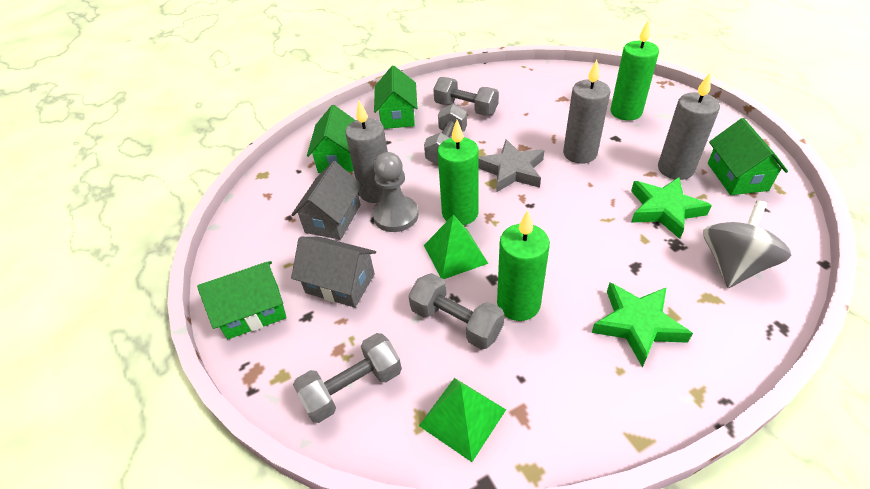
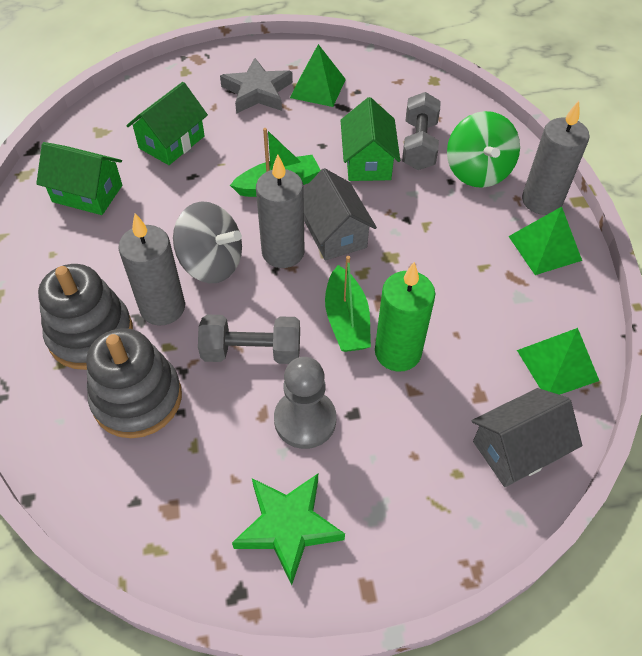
green boat: 0 -> 2
green candle: 3 -> 1
green house: 4 -> 3
green pyramid: 2 -> 3
green spinning top: 0 -> 1
green star: 2 -> 1
grey dumbbell: 4 -> 2
grey stacking toy: 0 -> 2

